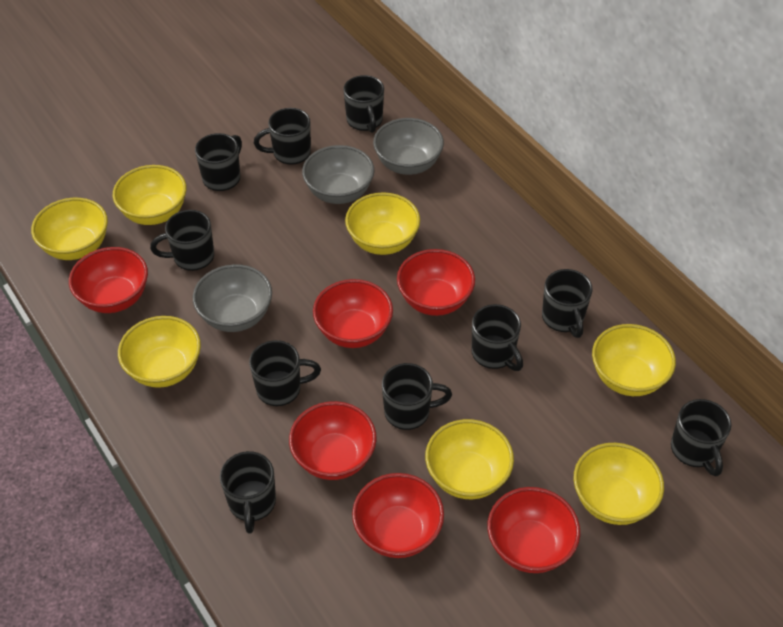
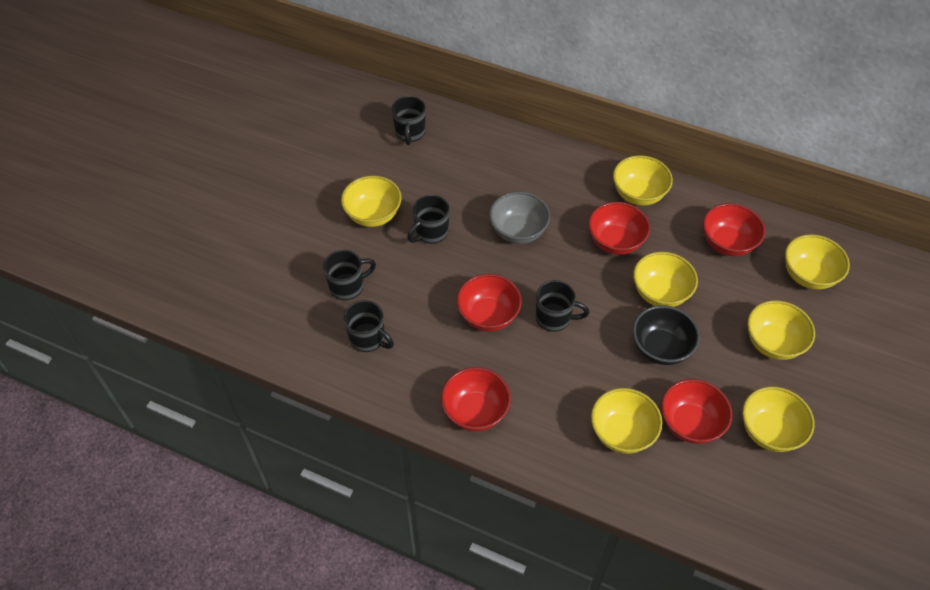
black bowl: 0 -> 1
black mug: 10 -> 5
grey bowl: 3 -> 1
red bowl: 6 -> 5

